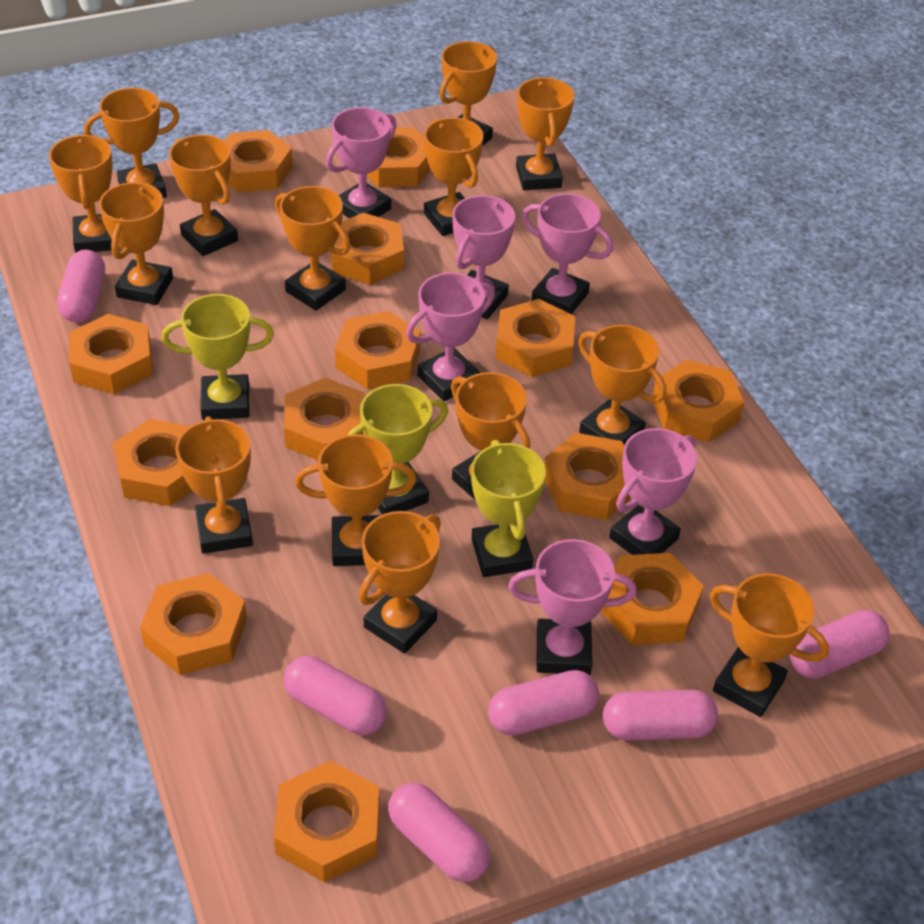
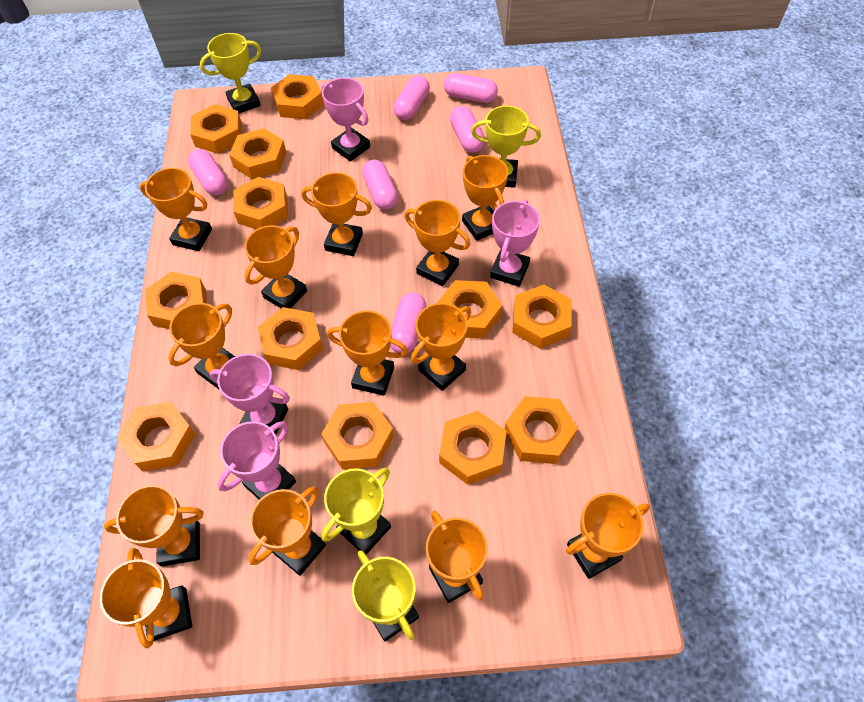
orange nut: 13 -> 12
orange trophy: 14 -> 13
pink trophy: 6 -> 4
yellow trophy: 3 -> 4

